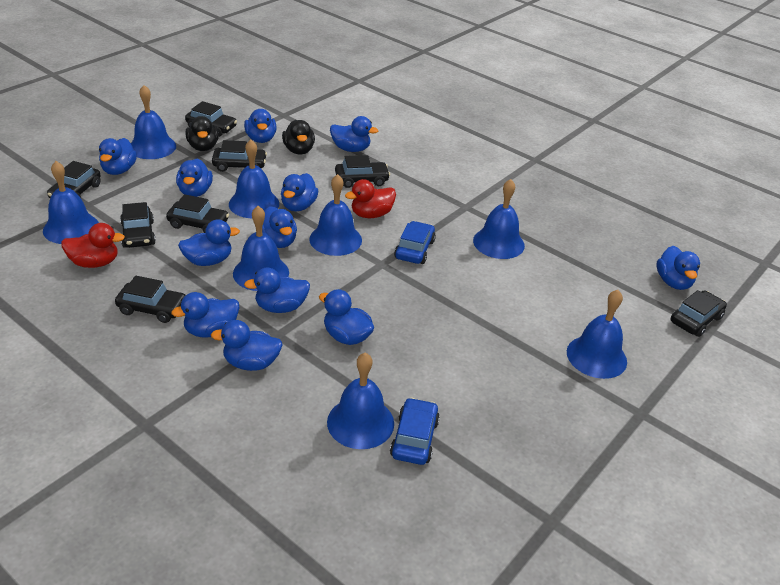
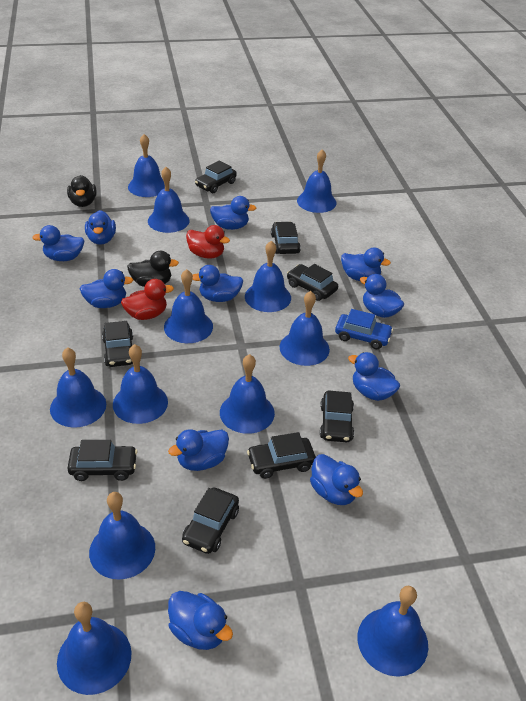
blue bell: 8 -> 12
blue car: 2 -> 1
blue duck: 12 -> 11

